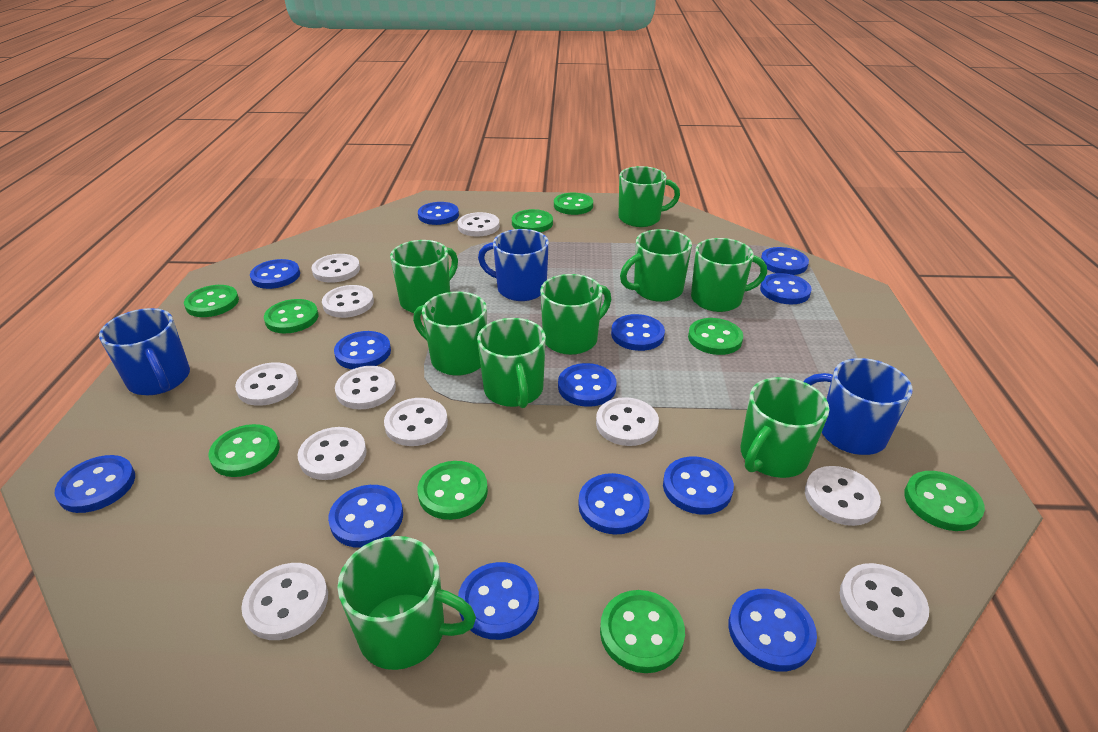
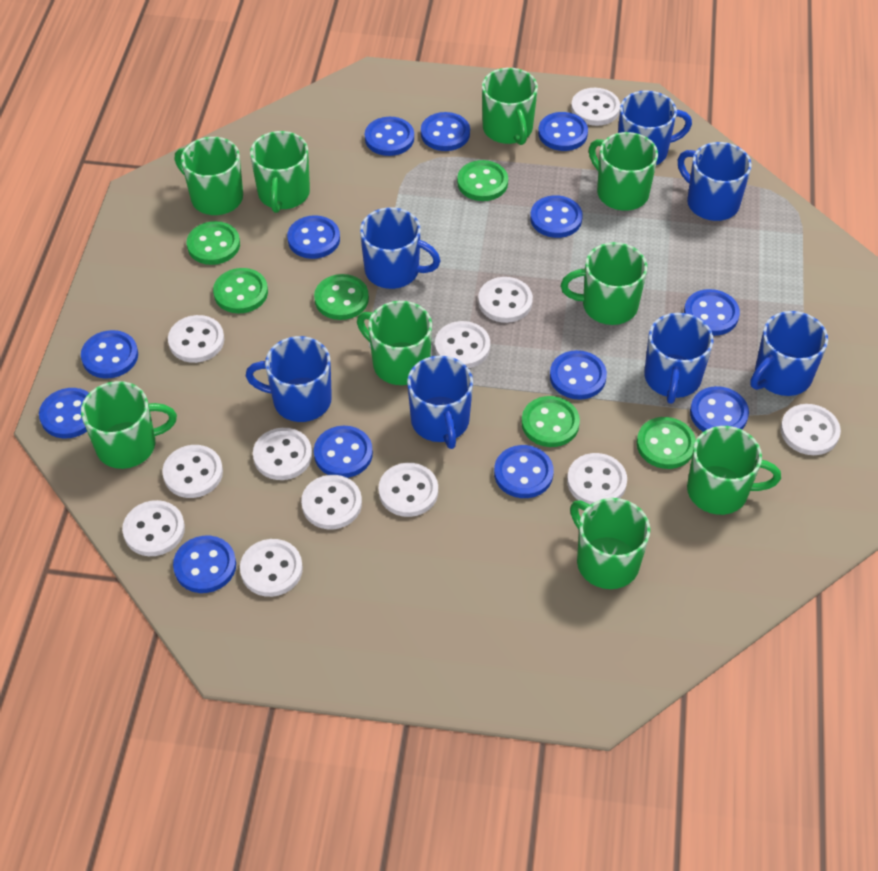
blue mug: 3 -> 7
green button: 9 -> 6
white button: 11 -> 12

